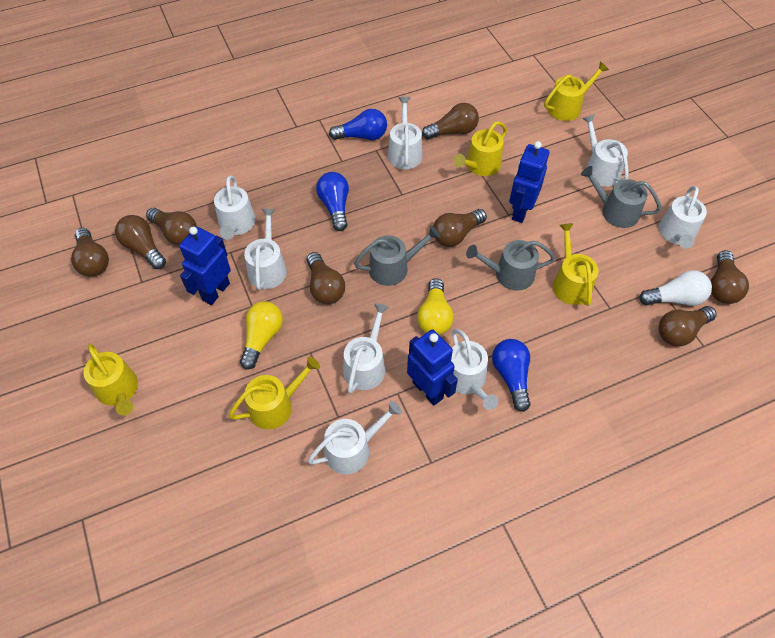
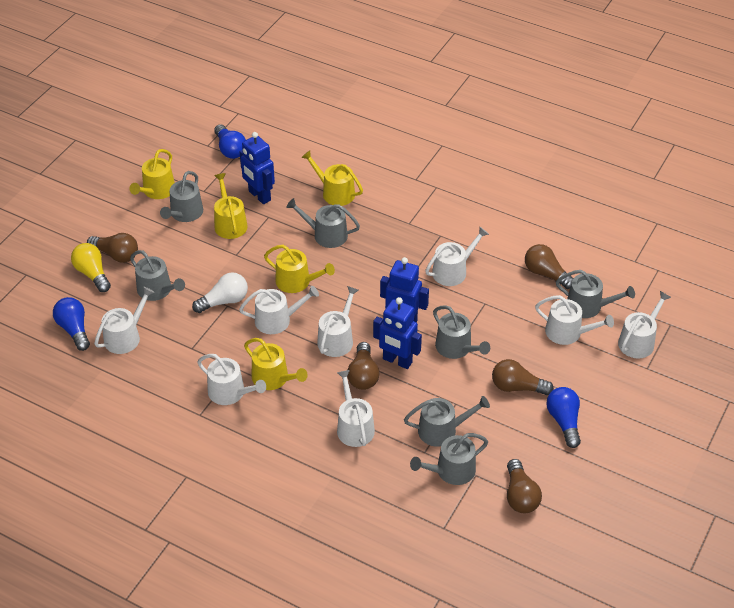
brown light bulb: 8 -> 5
grey watering can: 3 -> 7
yellow light bulb: 2 -> 1

